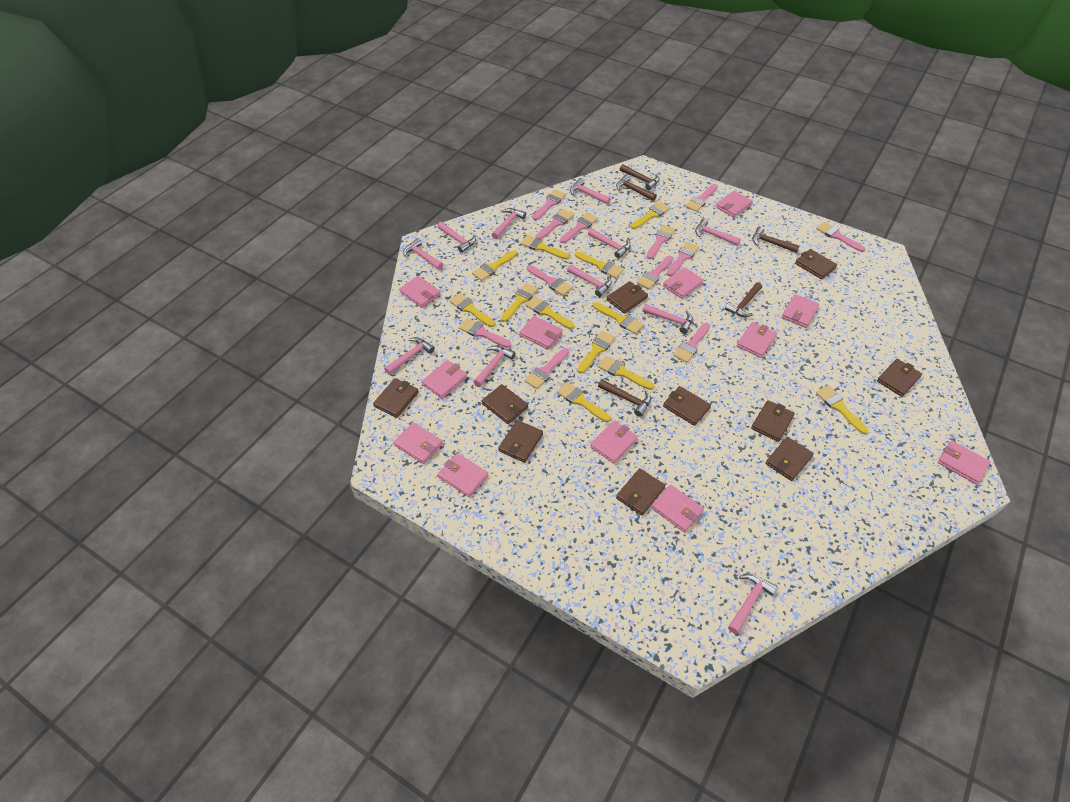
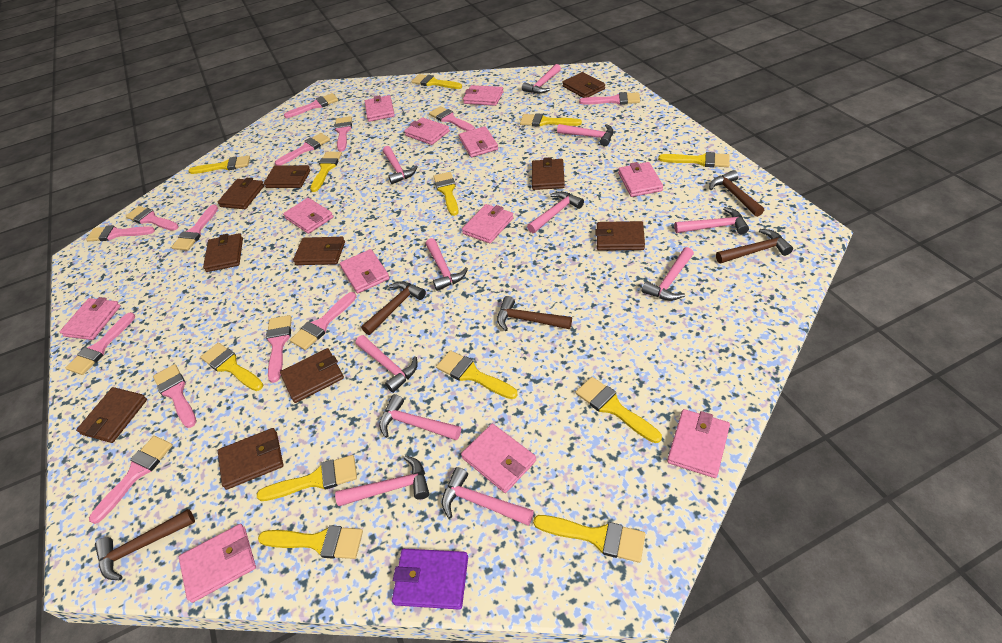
pink brush: 12 -> 13
purple wallet: 0 -> 1

